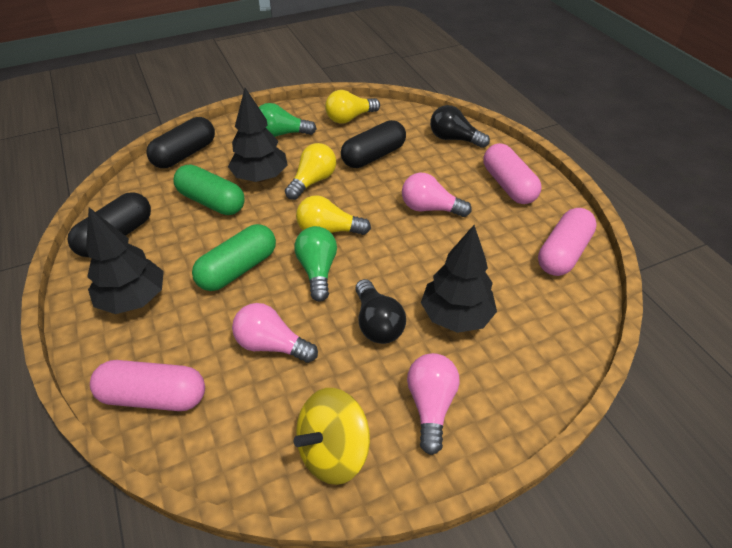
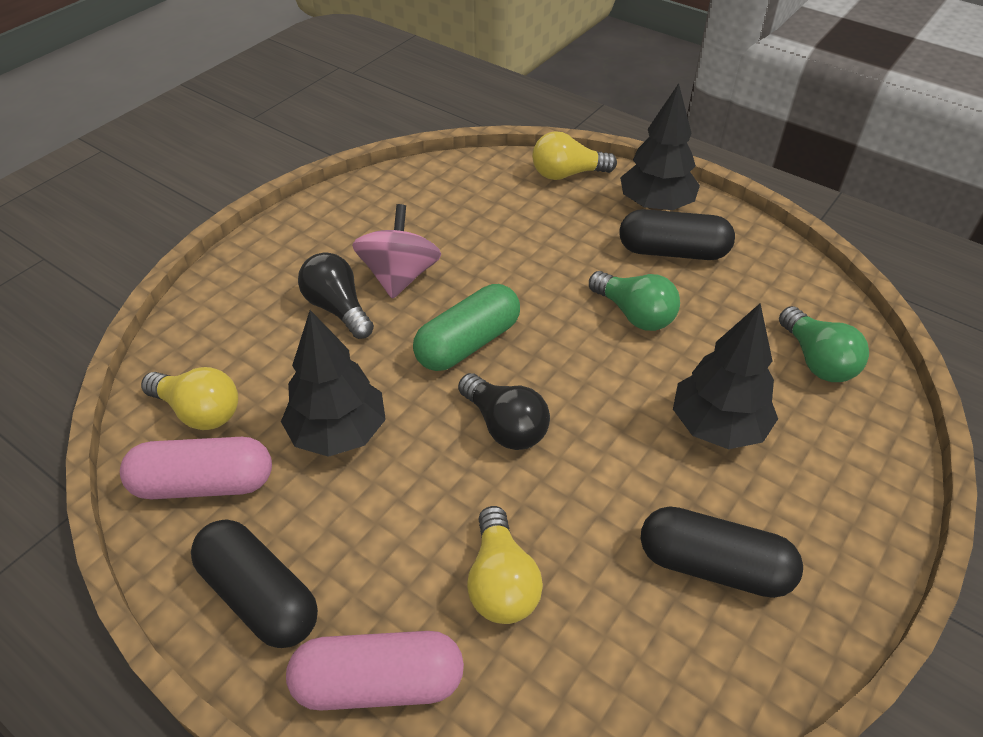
green capsule: 2 -> 1
pink capsule: 3 -> 2
pink light bulb: 3 -> 0
pink spinning top: 0 -> 1
yellow spinning top: 1 -> 0

